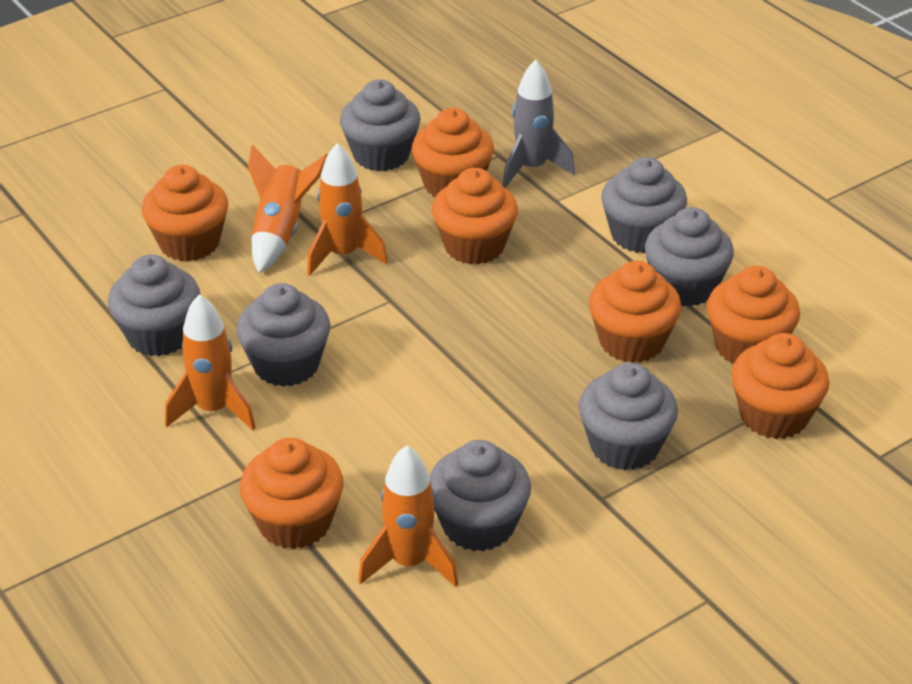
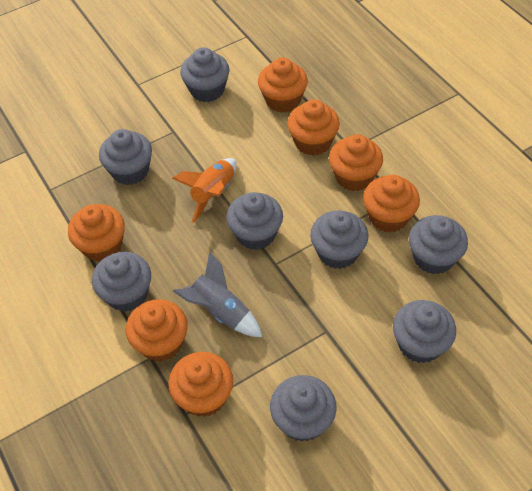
grey cupcake: 7 -> 8
orange rocket: 4 -> 1

